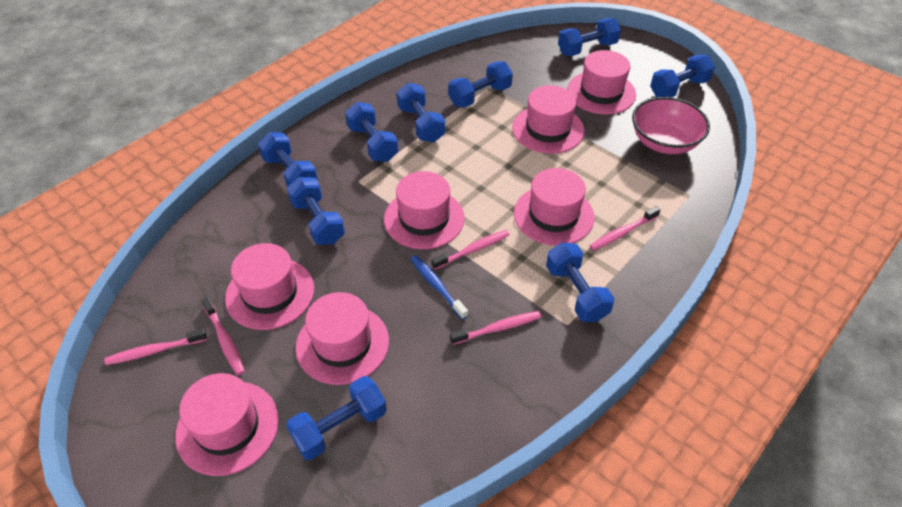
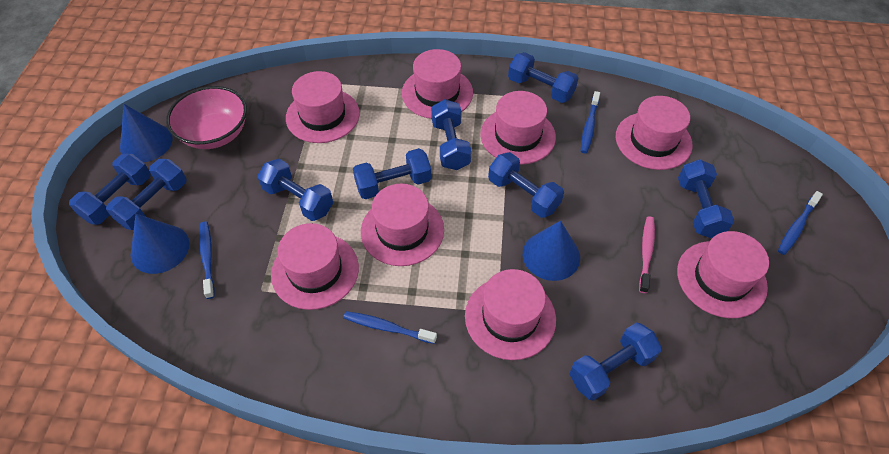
blue cone: 0 -> 3
blue toothbrush: 1 -> 4
pink hat: 7 -> 8
pink toothbrush: 5 -> 1

